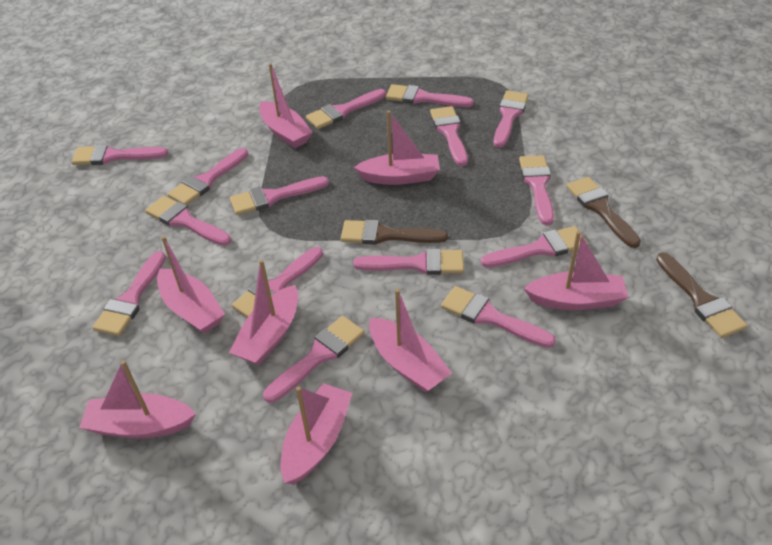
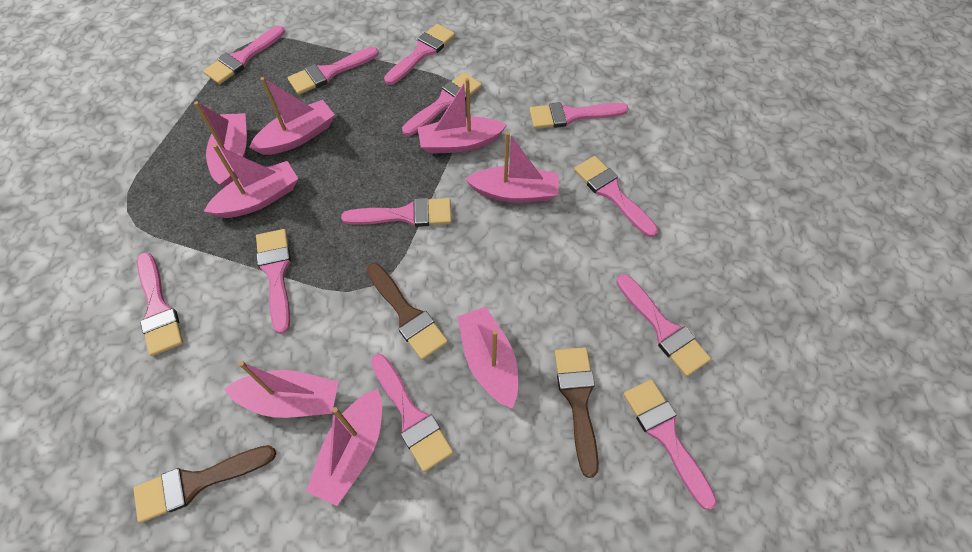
pink brush: 15 -> 12

